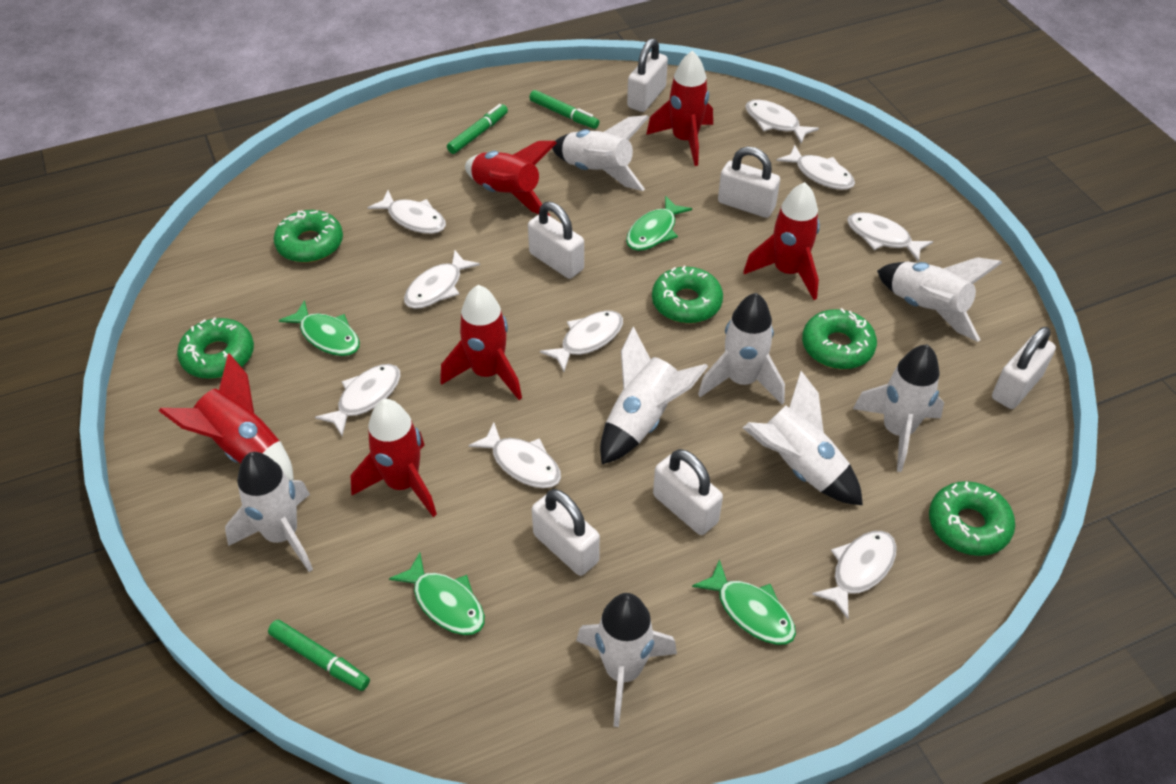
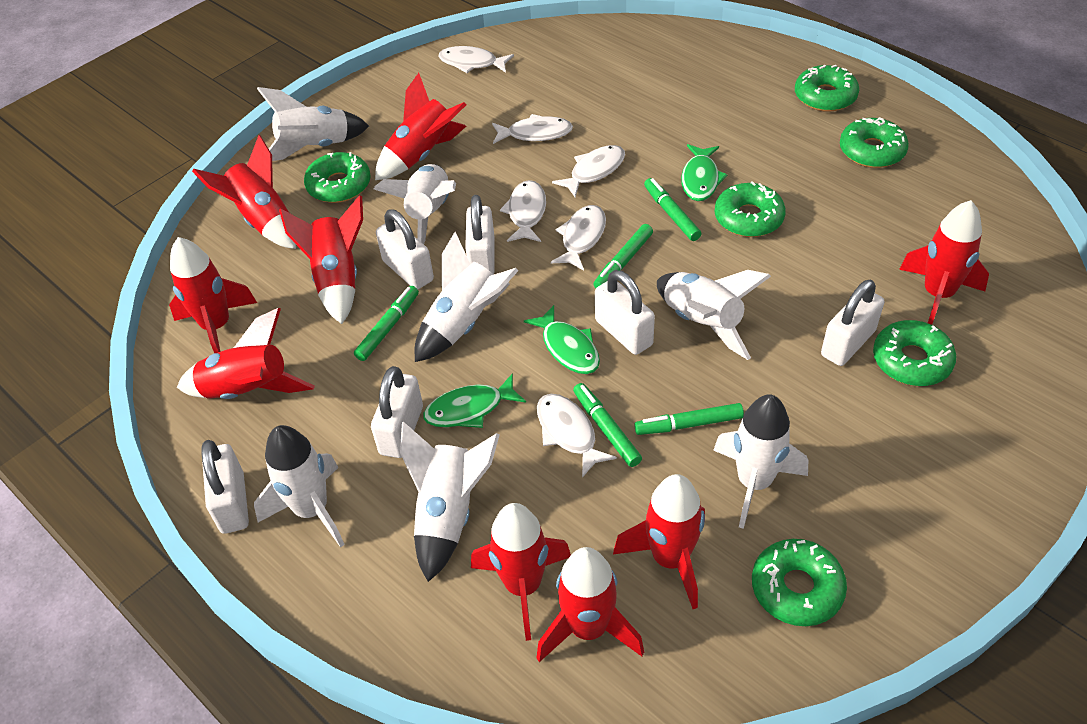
green donut: 5 -> 6
green fish: 4 -> 3
green marker: 3 -> 5
red rocket: 6 -> 9
white fish: 9 -> 6
white rocket: 8 -> 7

